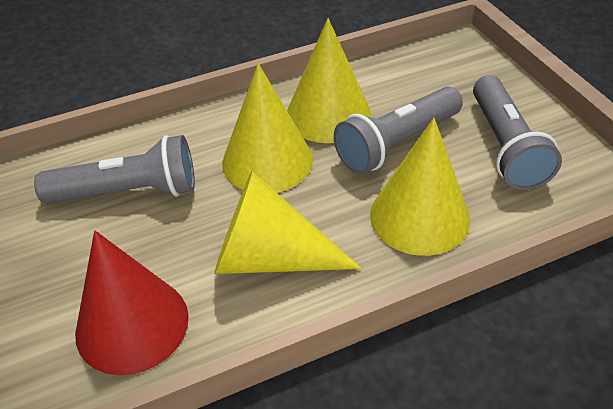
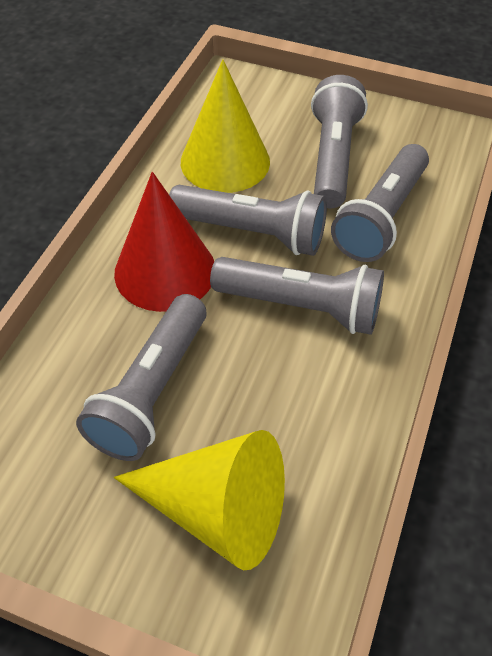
grey flashlight: 3 -> 5
yellow cone: 4 -> 2

